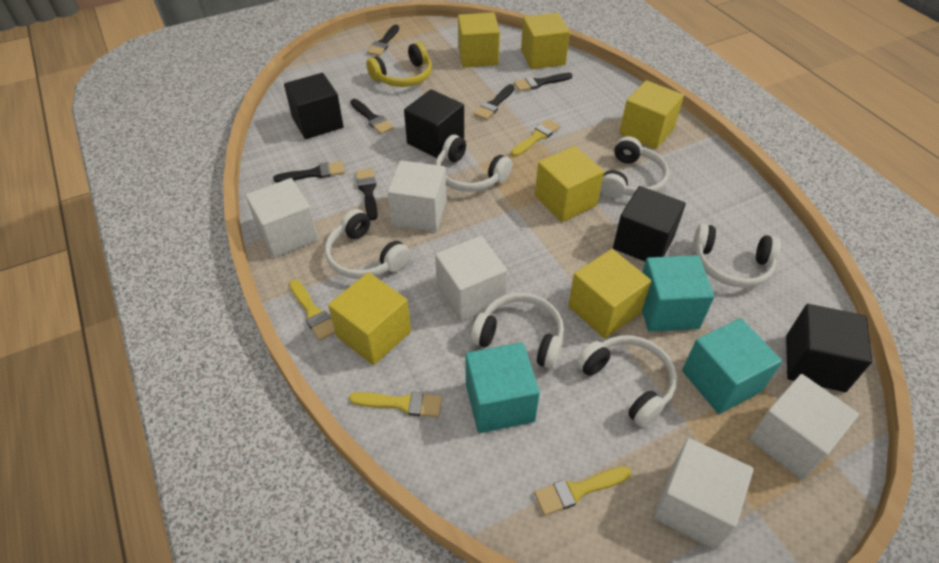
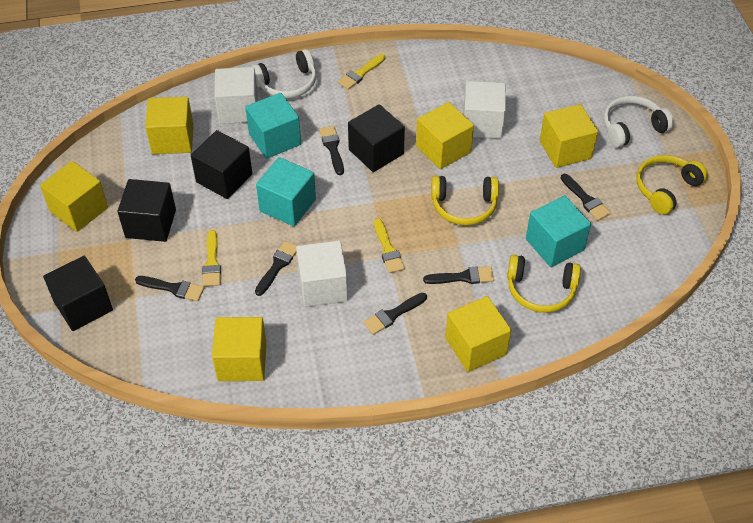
white cube: 5 -> 3
white headphones: 6 -> 2
yellow brush: 4 -> 3
yellow headphones: 1 -> 3

